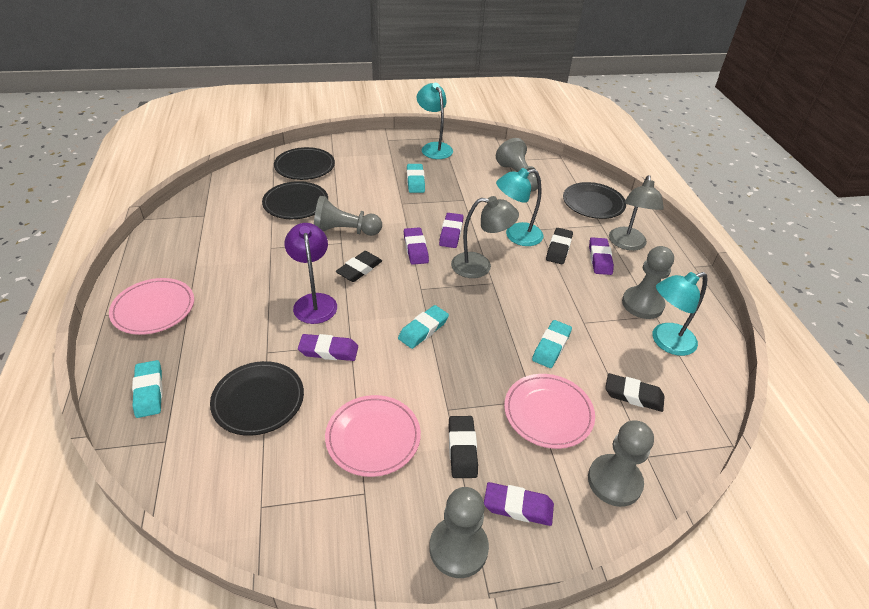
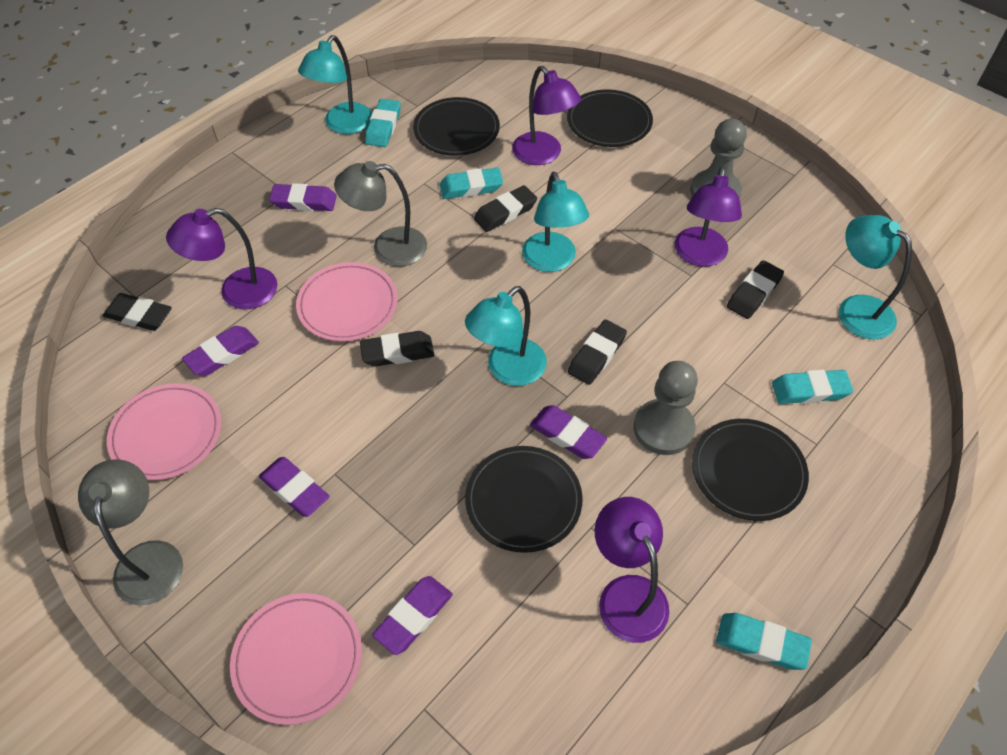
black eraser: 4 -> 5
grey pawn: 5 -> 2
purple lamp: 1 -> 4
turquoise lamp: 3 -> 4

